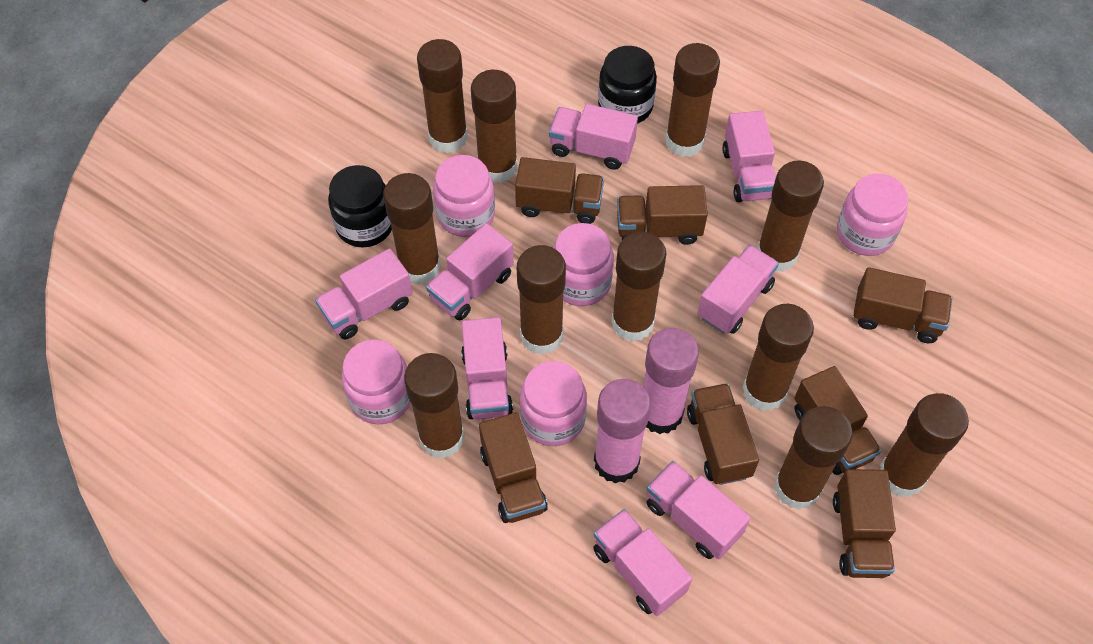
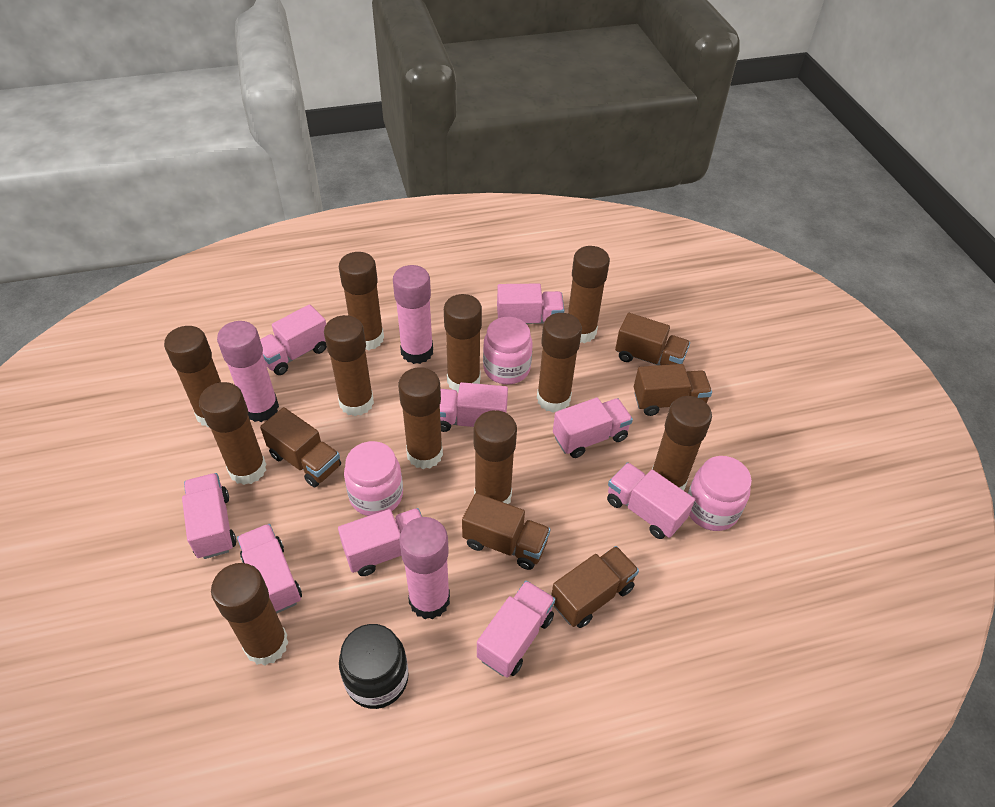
black jar: 2 -> 1
brown truck: 7 -> 5
pink glue stick: 2 -> 3
pink jar: 5 -> 3
pink truck: 8 -> 9

